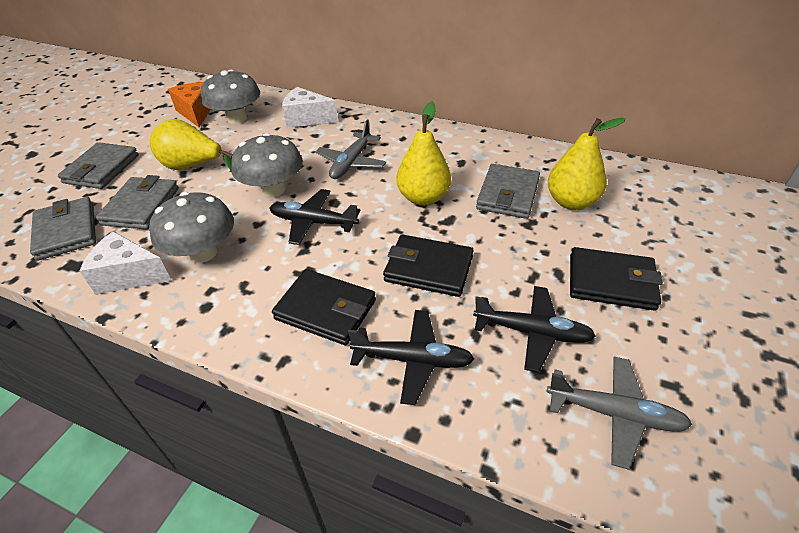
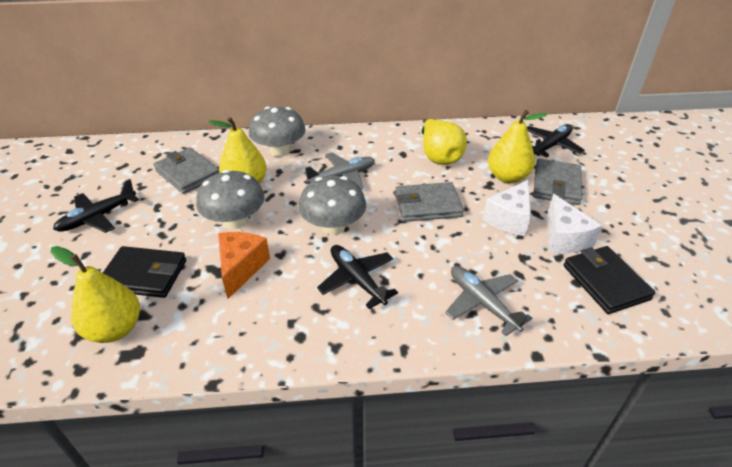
black wallet: 3 -> 2
grey wallet: 4 -> 3
yellow pear: 3 -> 4

